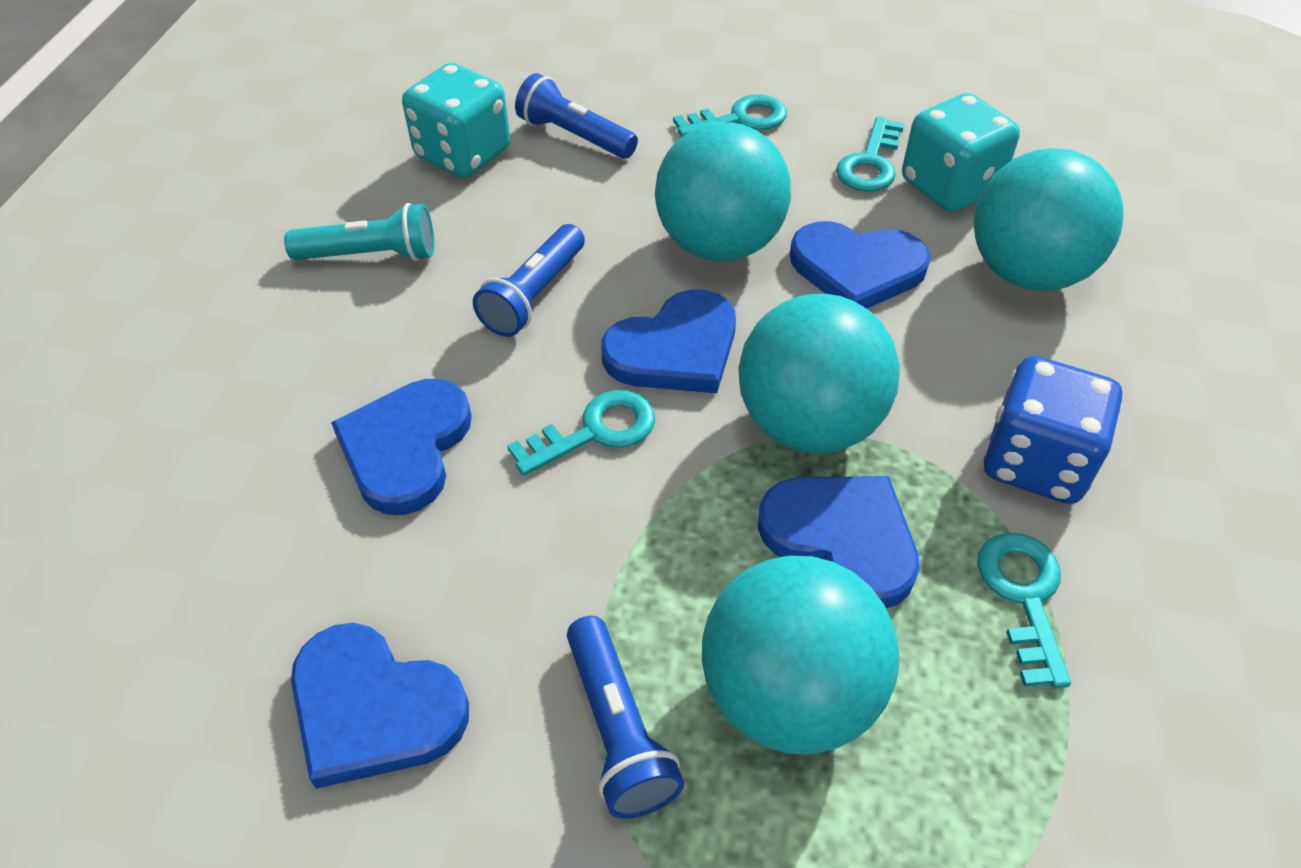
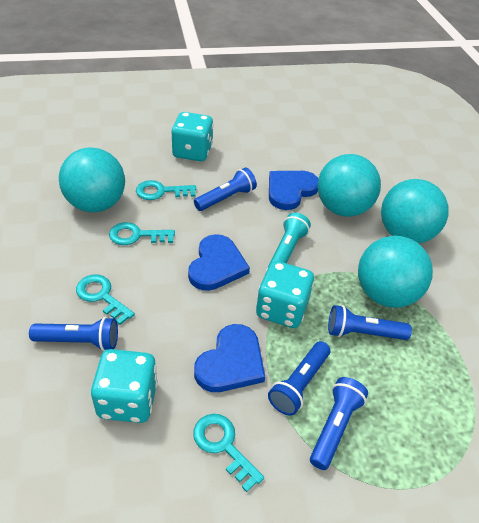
blue dice: 1 -> 0
blue flashlight: 3 -> 5
blue heart: 5 -> 3
turquoise dice: 2 -> 3

